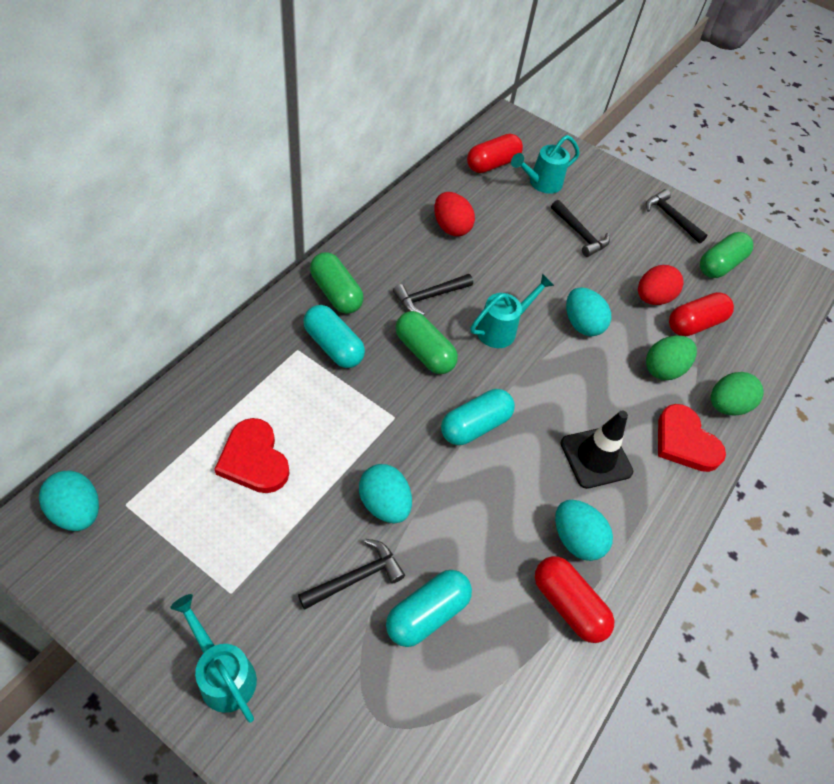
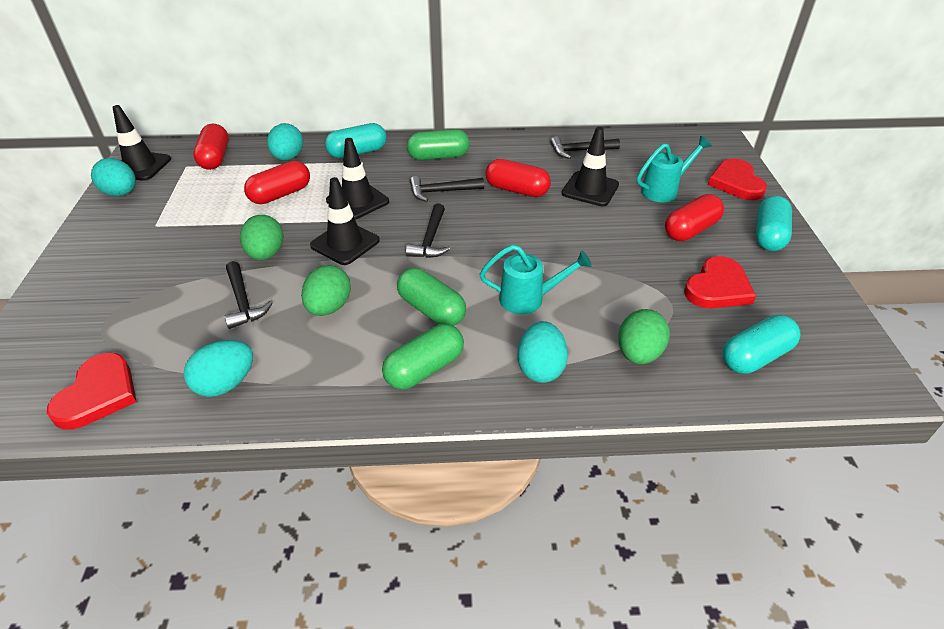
black traffic cone: 1 -> 4
green egg: 2 -> 3
red capsule: 3 -> 4
red egg: 2 -> 0
red heart: 2 -> 3
turquoise watering can: 3 -> 2

